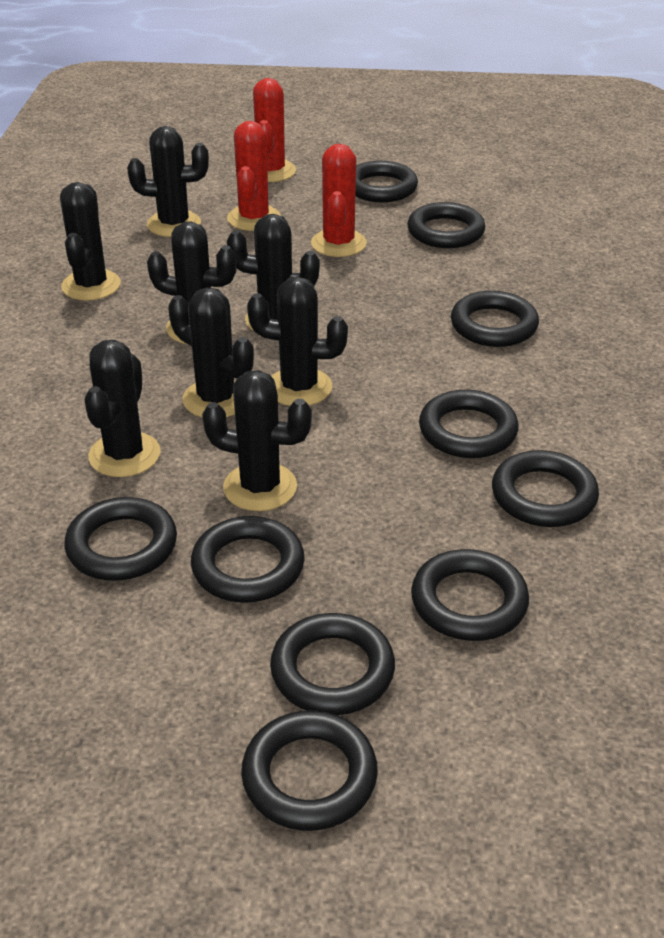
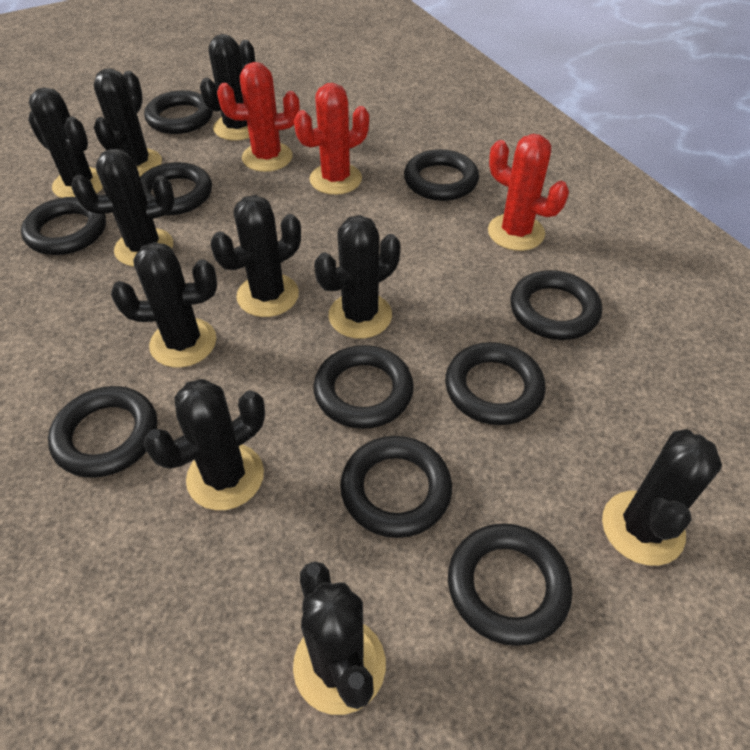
black cactus: 8 -> 10

